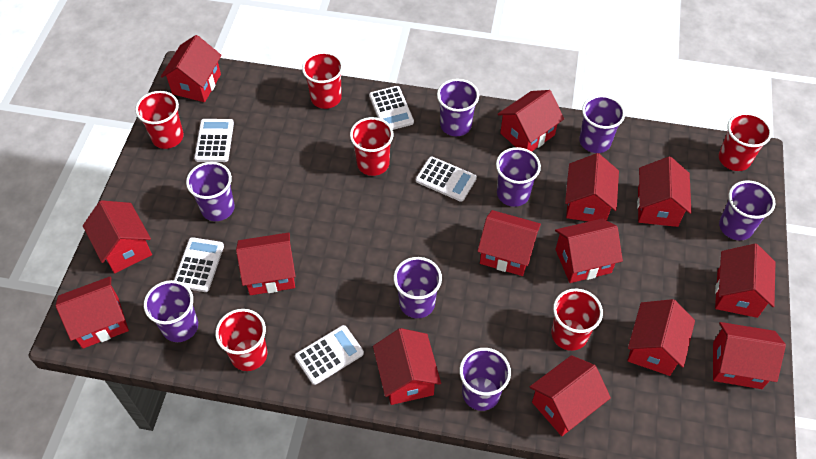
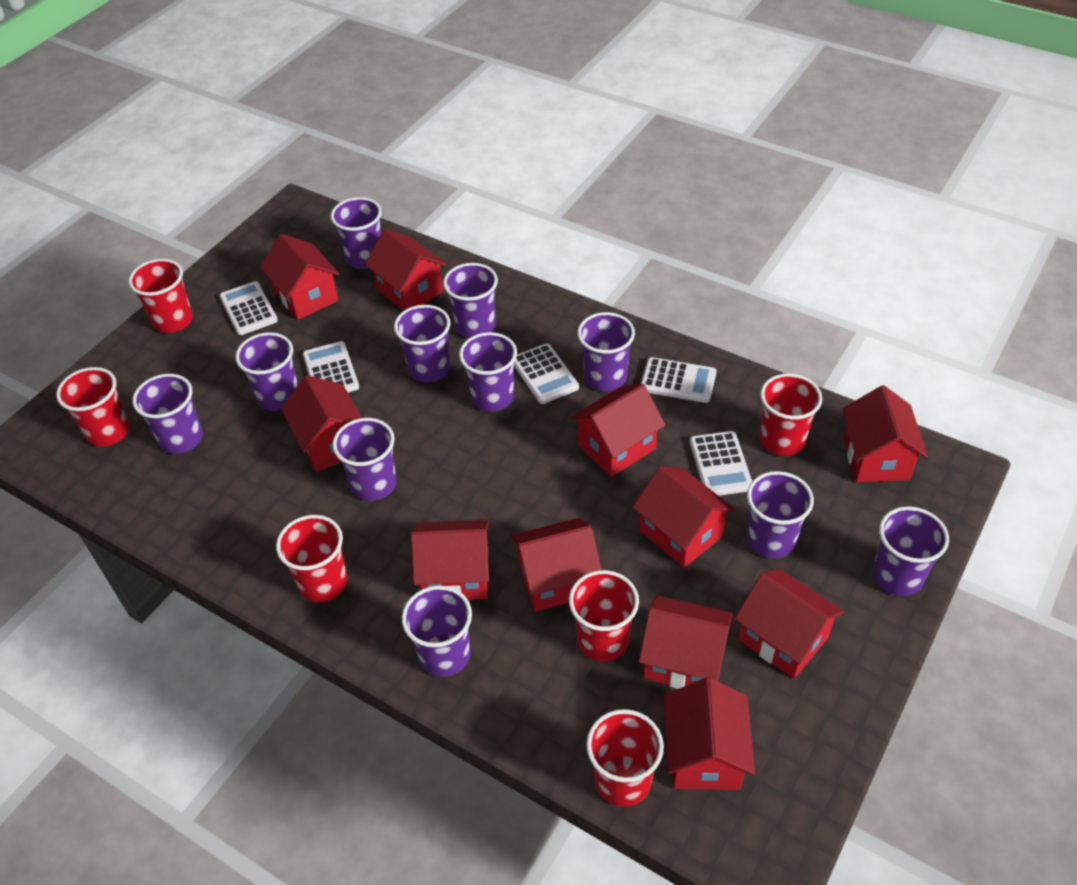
purple cup: 8 -> 11
red house: 14 -> 11

